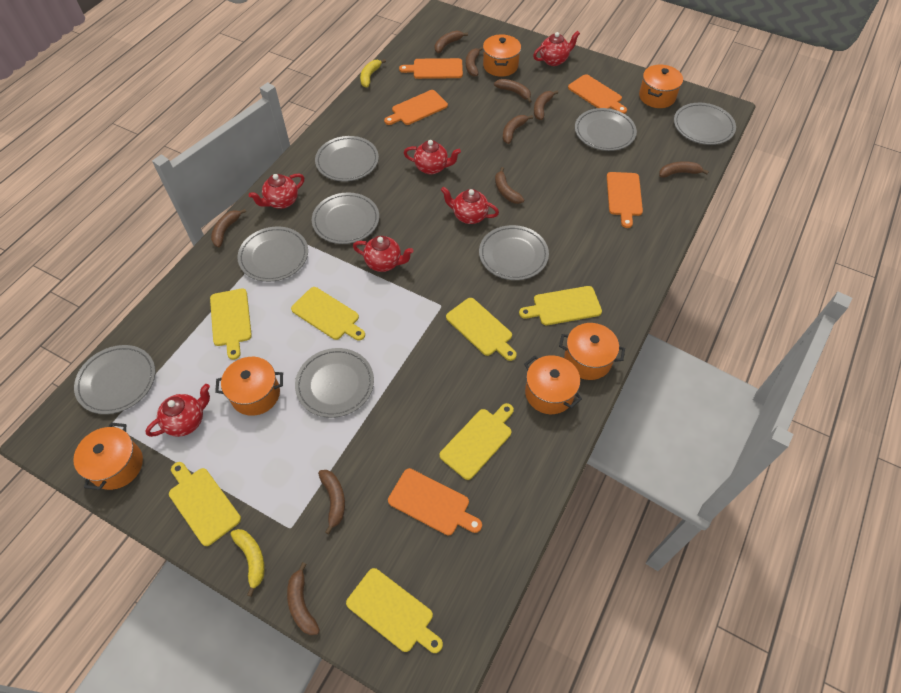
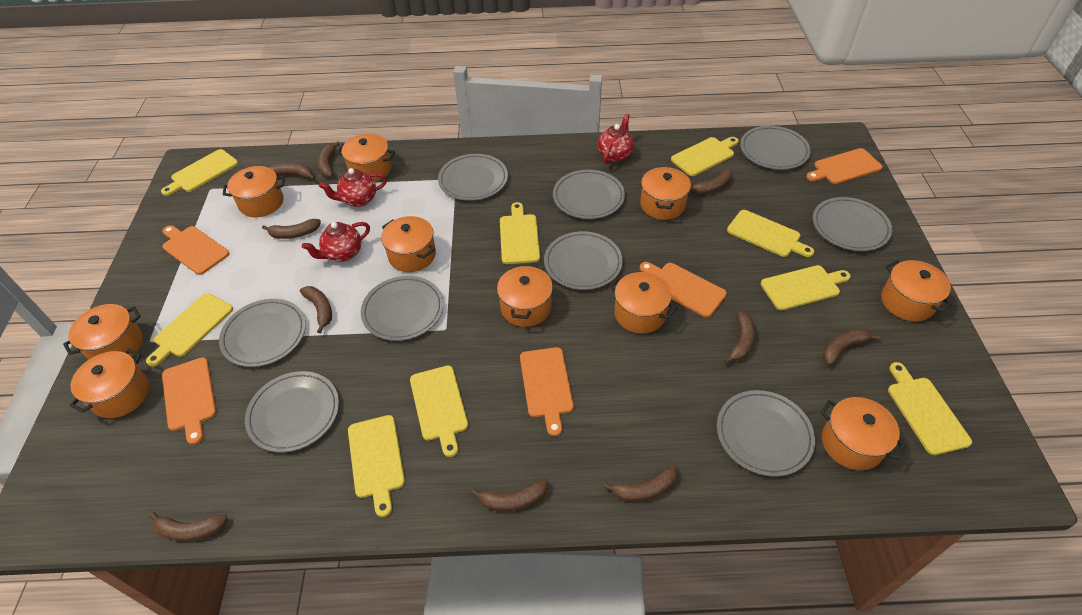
grey plate: 8 -> 9
orange pot: 6 -> 10
red teapot: 6 -> 3
yellow banana: 2 -> 0
yellow cutting board: 7 -> 9

